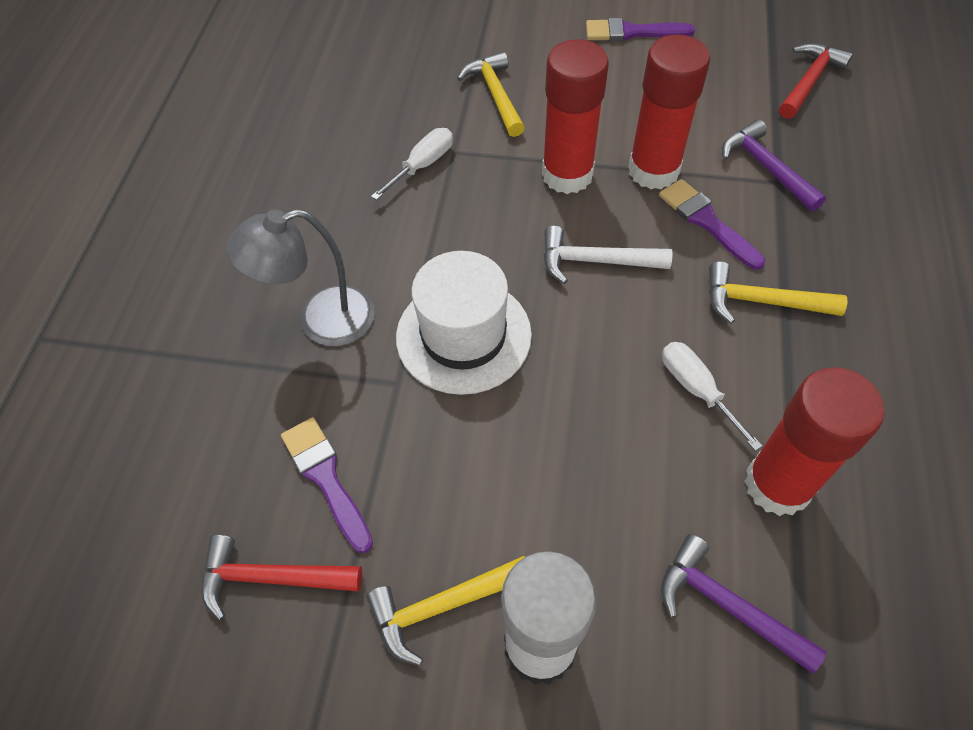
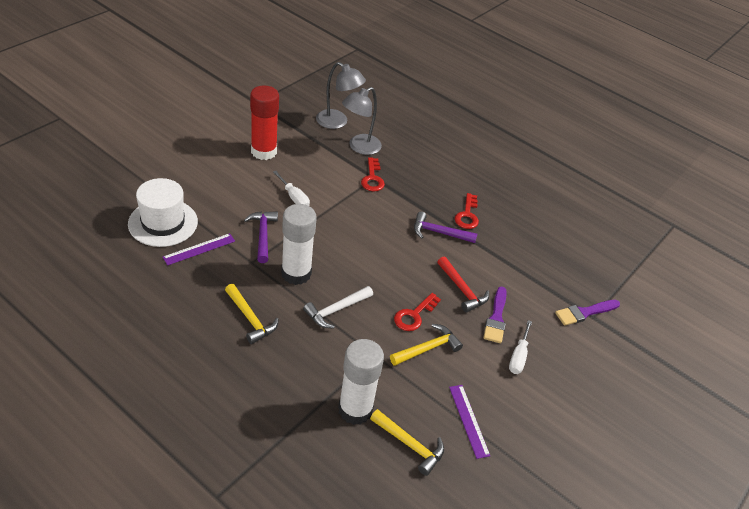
grey lamp: 1 -> 2
purple brush: 3 -> 2
purple ruler: 0 -> 2
red glue stick: 3 -> 1
red hammer: 2 -> 1
red key: 0 -> 3
white glue stick: 1 -> 2

